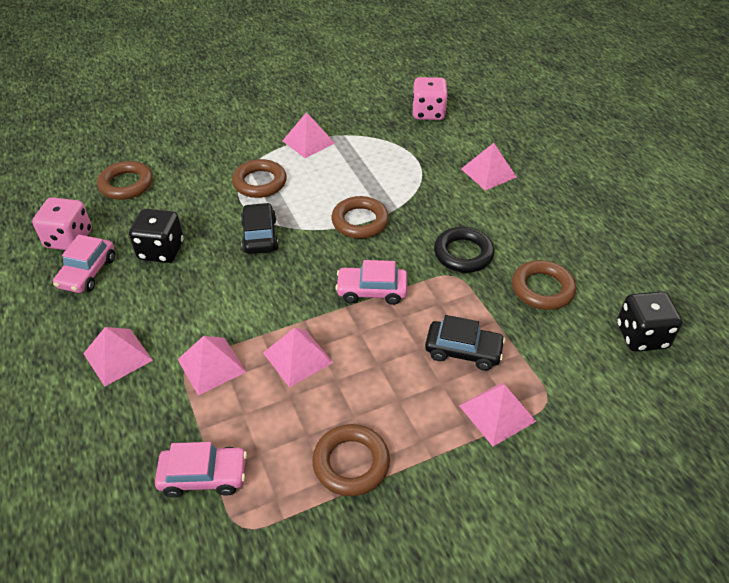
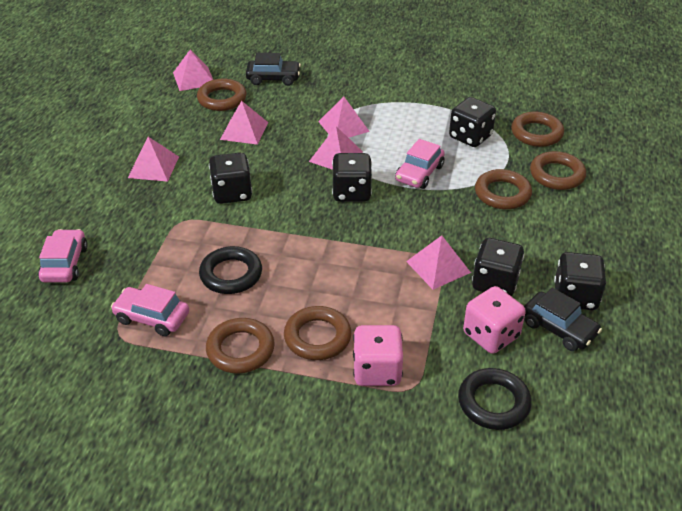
black dice: 2 -> 5
black ring: 1 -> 2
brown ring: 5 -> 6

